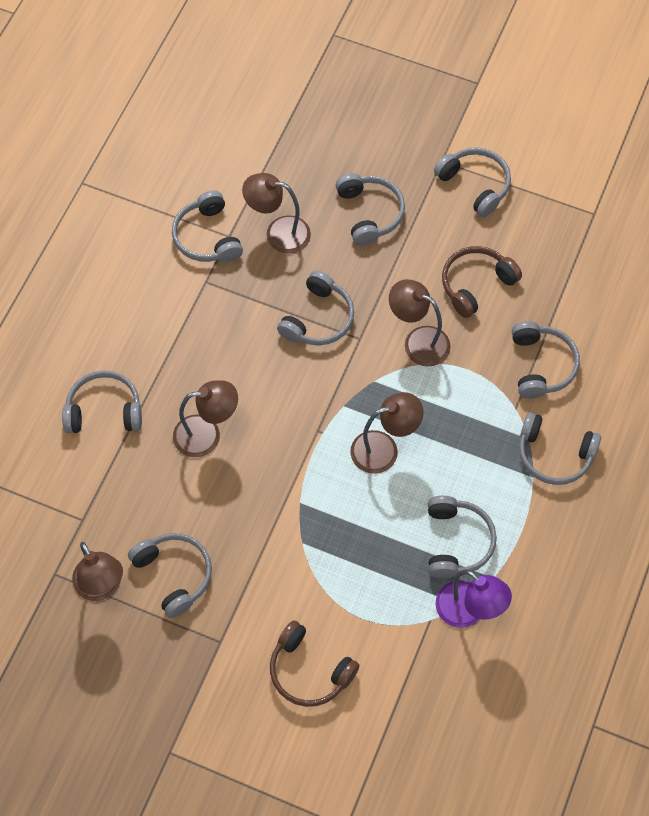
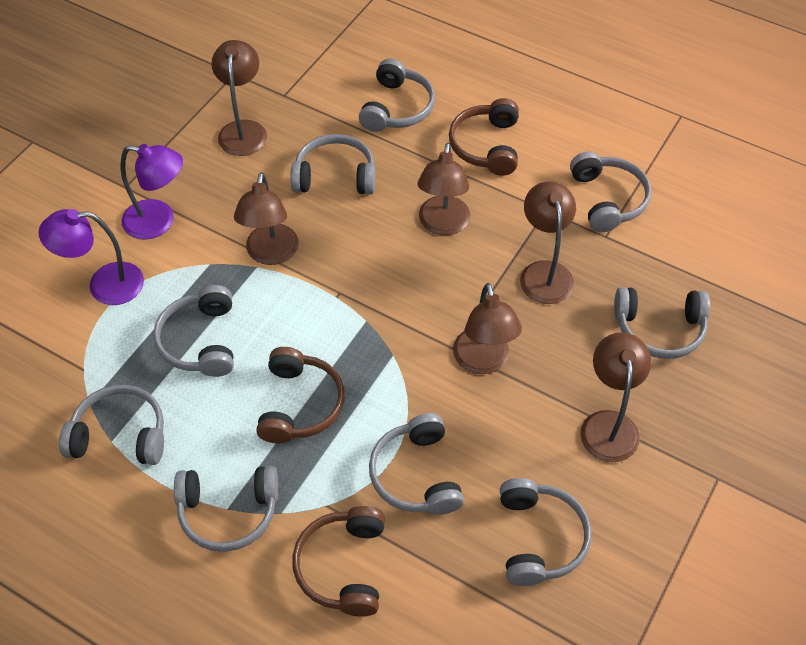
brown headphones: 2 -> 3
brown lamp: 5 -> 6
purple lamp: 1 -> 2

